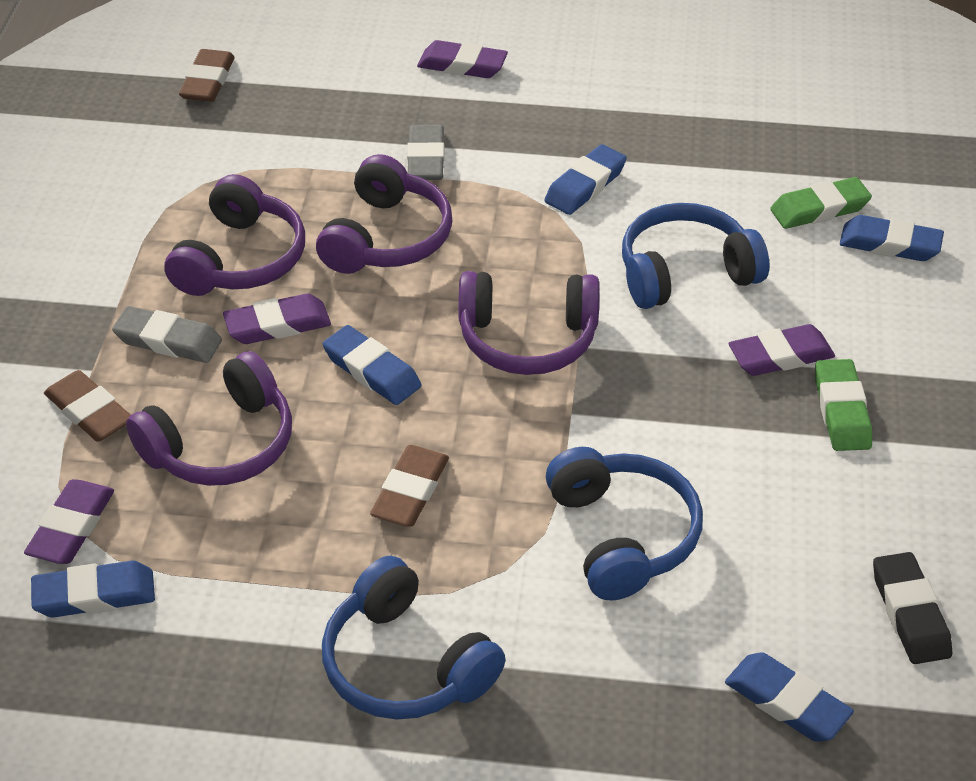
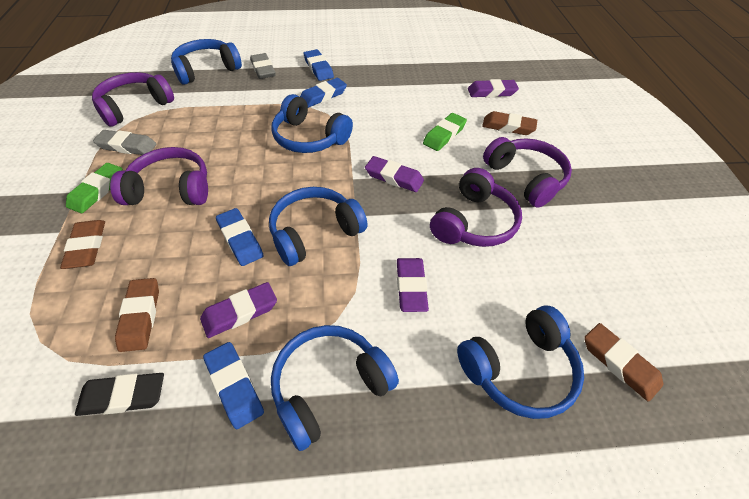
blue eraser: 5 -> 4
blue headphones: 3 -> 5
brown eraser: 3 -> 4

